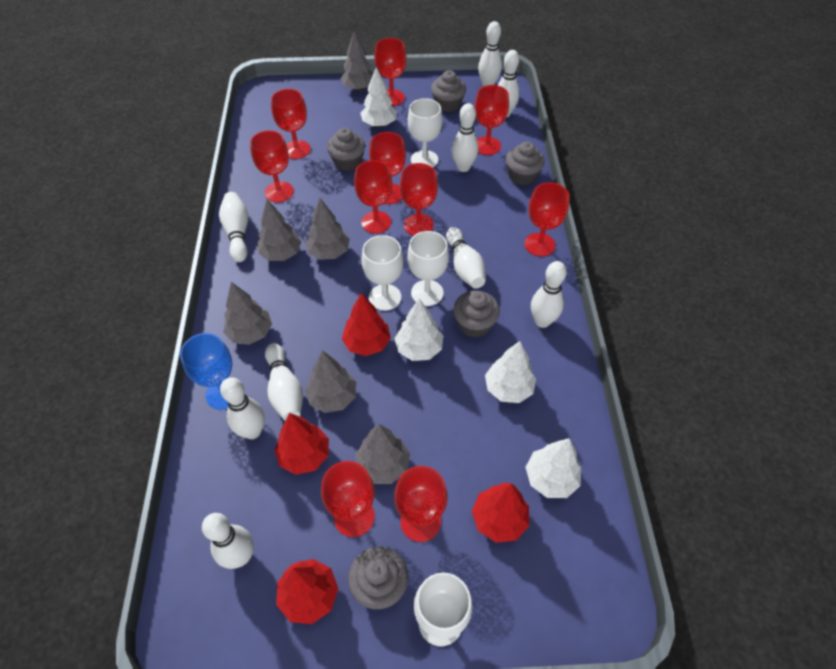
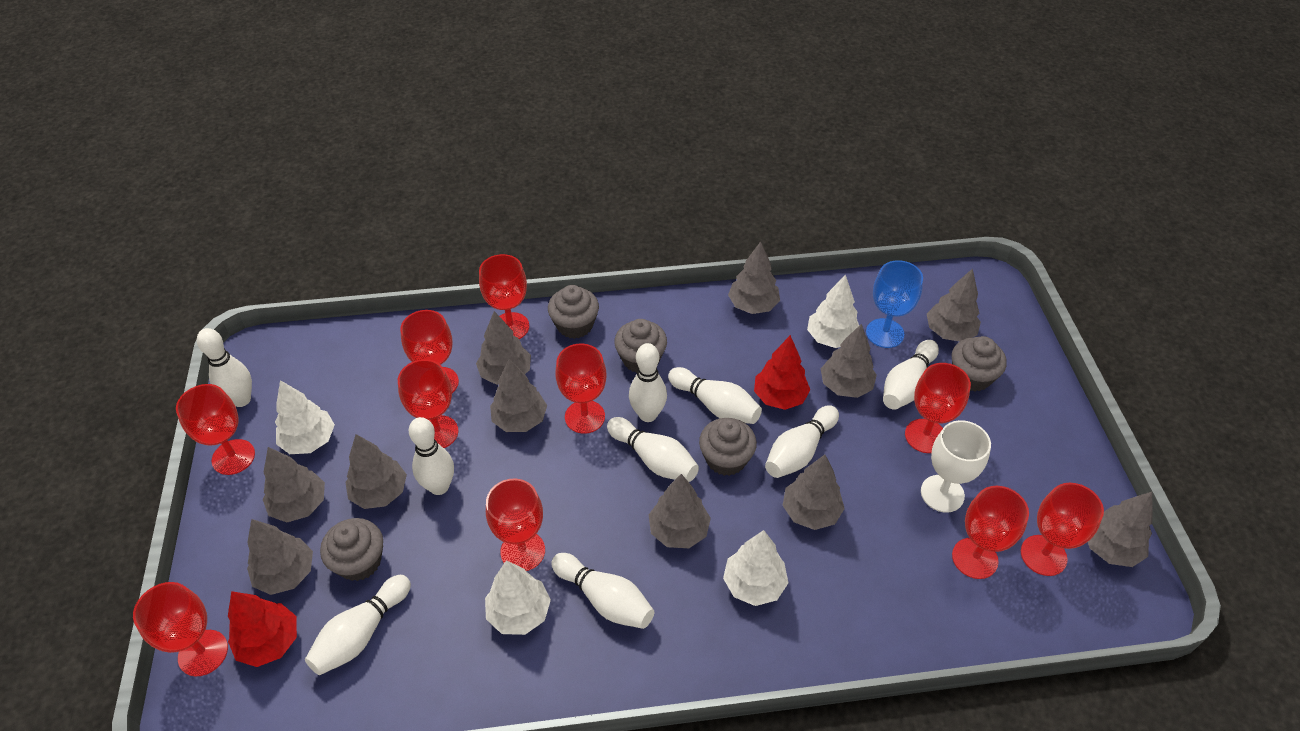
grey tree: 6 -> 11
red tree: 4 -> 2
white goblet: 4 -> 1

